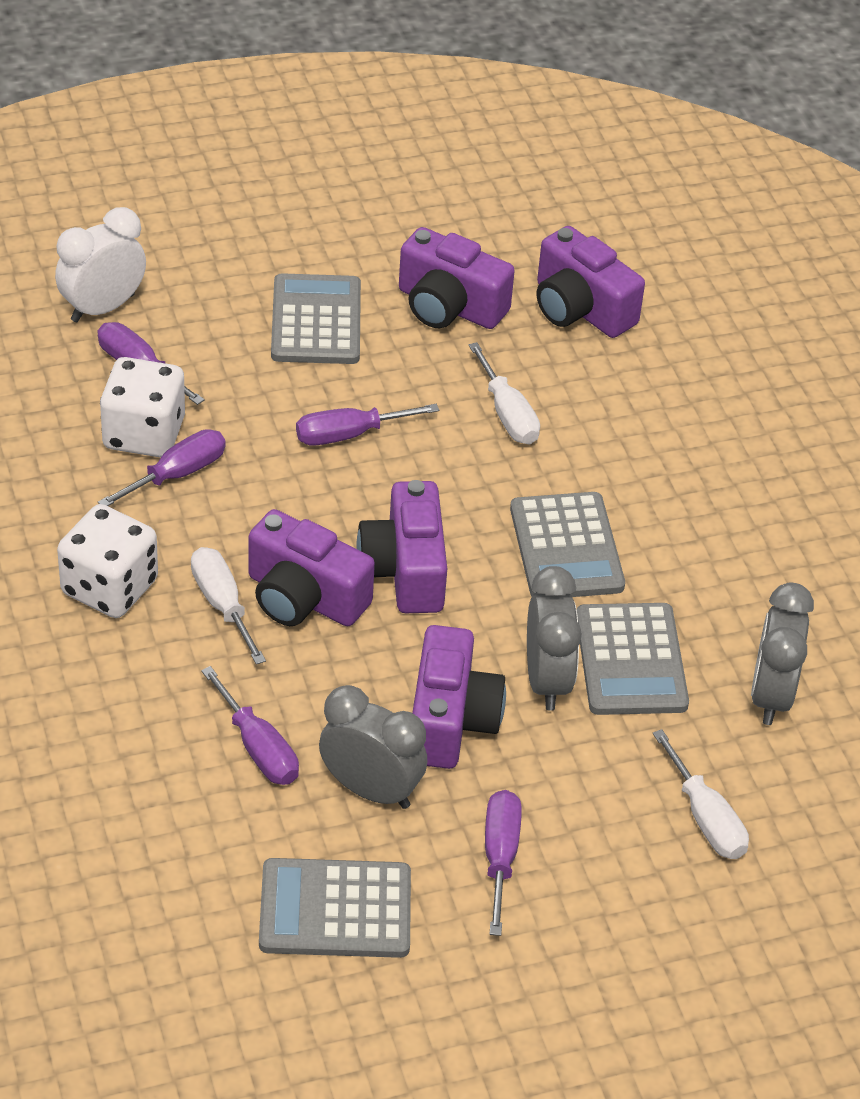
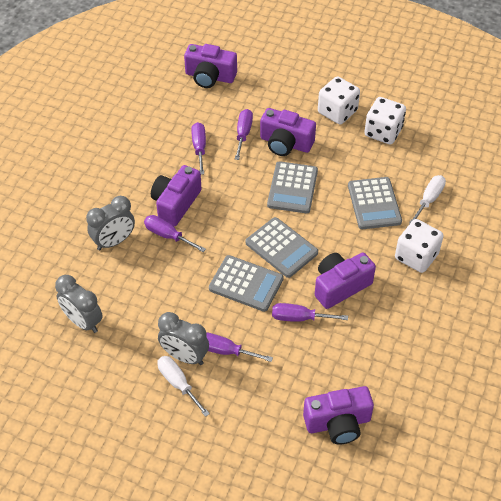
white clock: 1 -> 0
white dice: 2 -> 3
white screwdriver: 3 -> 2

